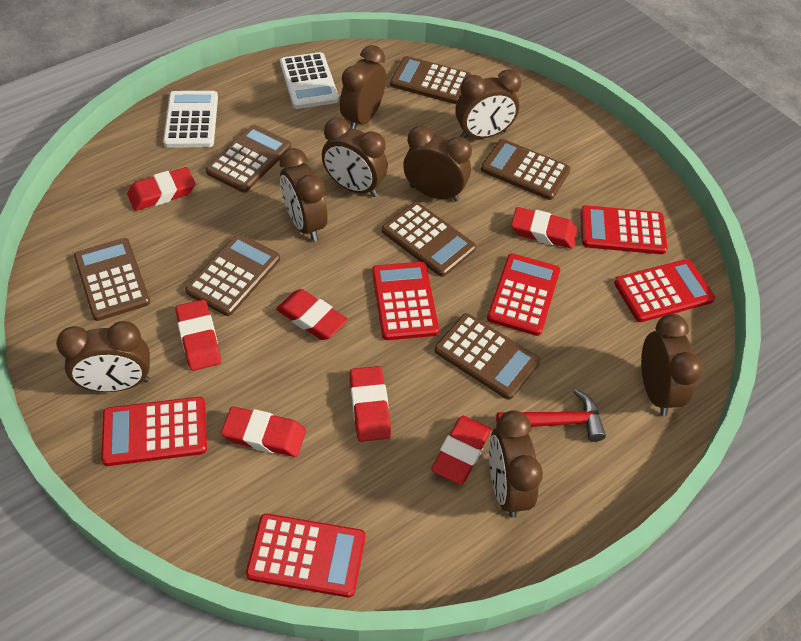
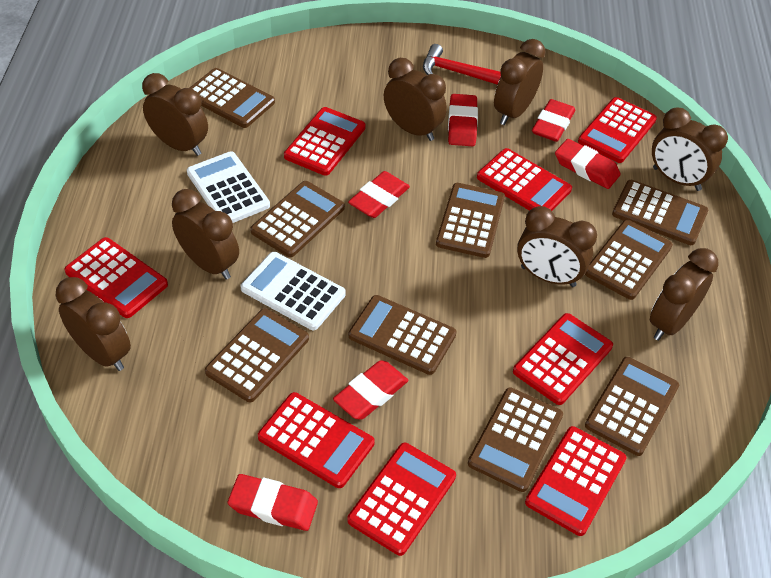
brown calculator: 7 -> 9
red calculator: 6 -> 8
red eraser: 7 -> 6

